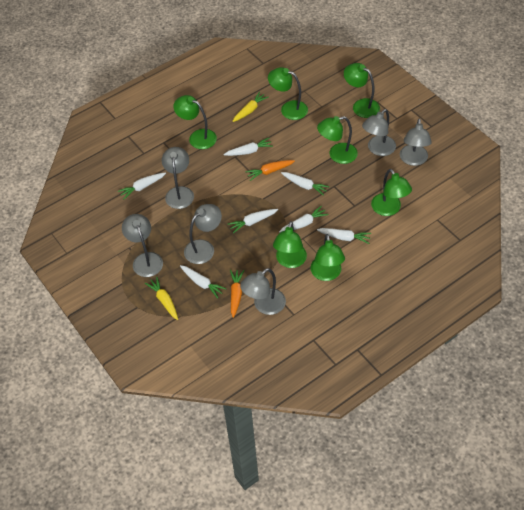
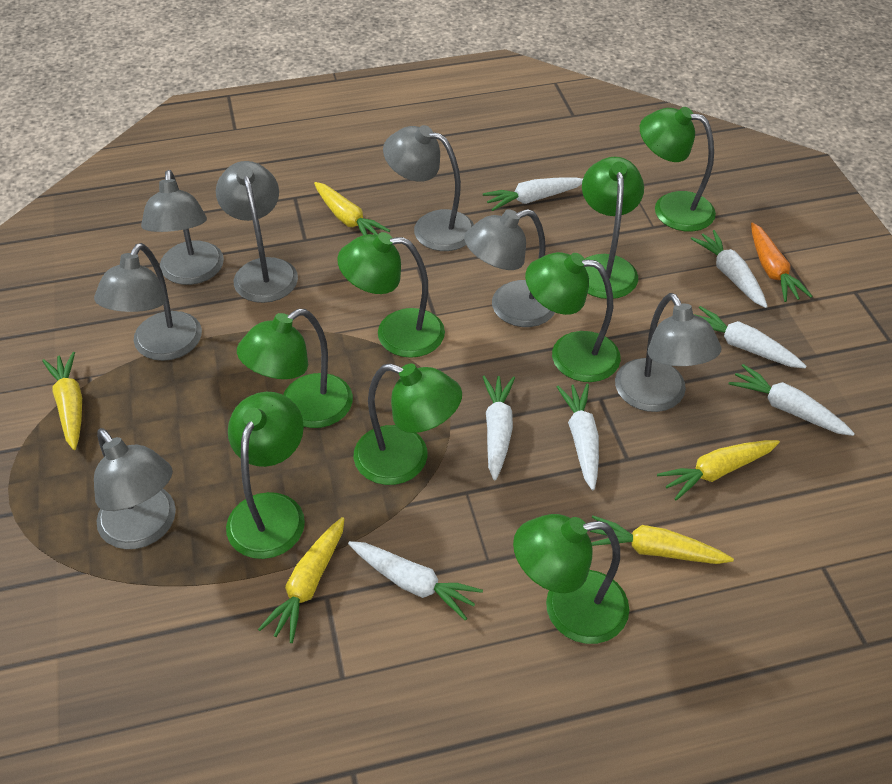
green lamp: 7 -> 8
grey lamp: 6 -> 7
orange carrot: 2 -> 1
yellow carrot: 2 -> 5

